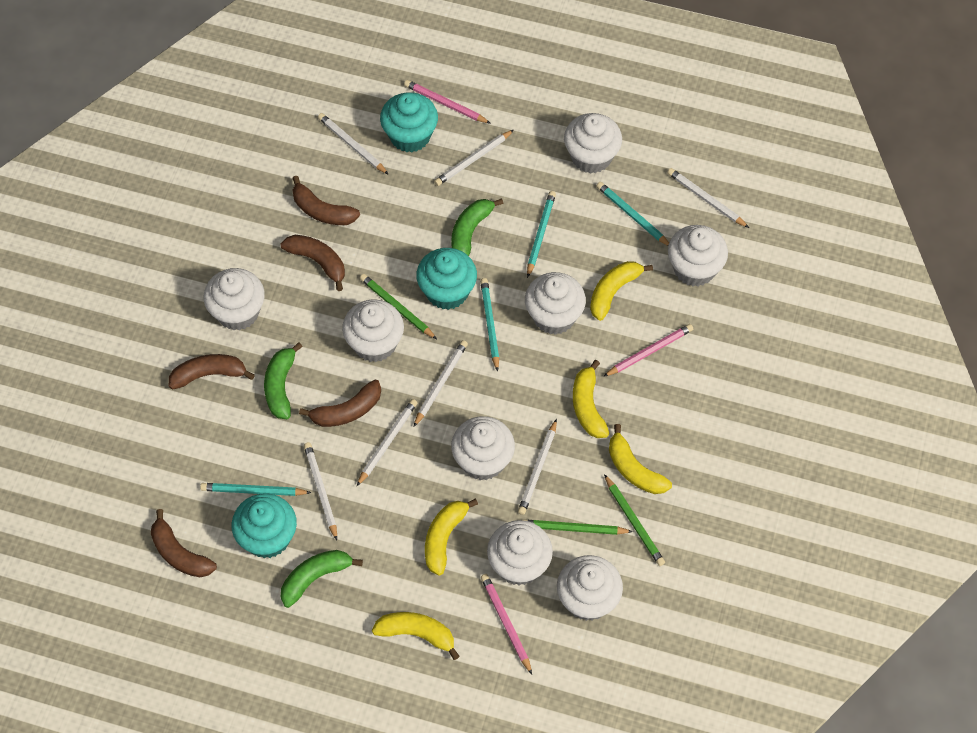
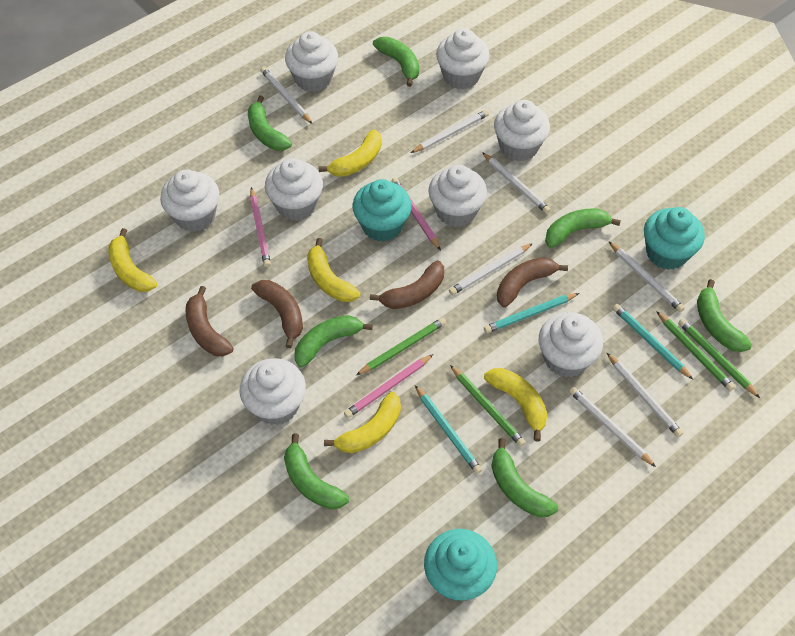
brown banana: 5 -> 4
green banana: 3 -> 7
green pencil: 3 -> 4
turquoise pencil: 4 -> 3

